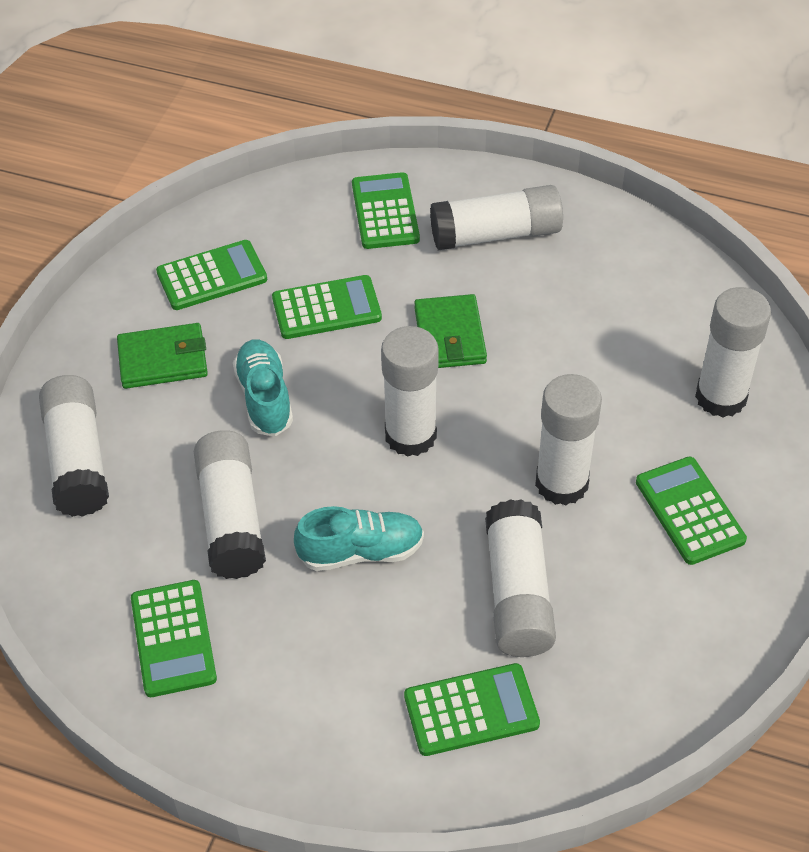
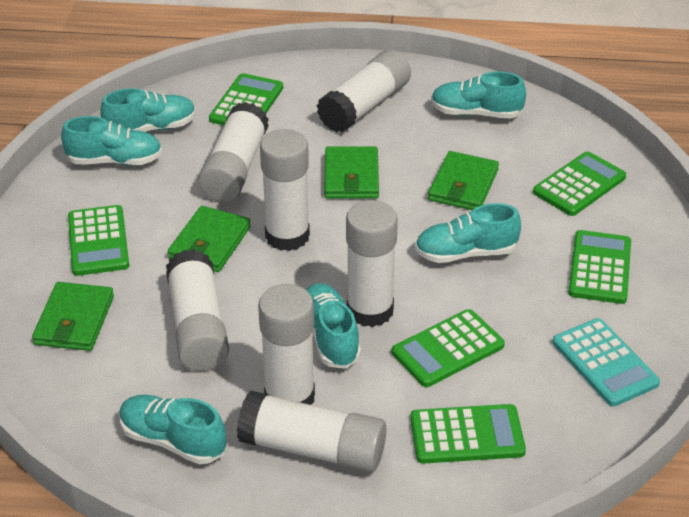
green wallet: 2 -> 4
turquoise calculator: 0 -> 1
turquoise shoe: 2 -> 6

